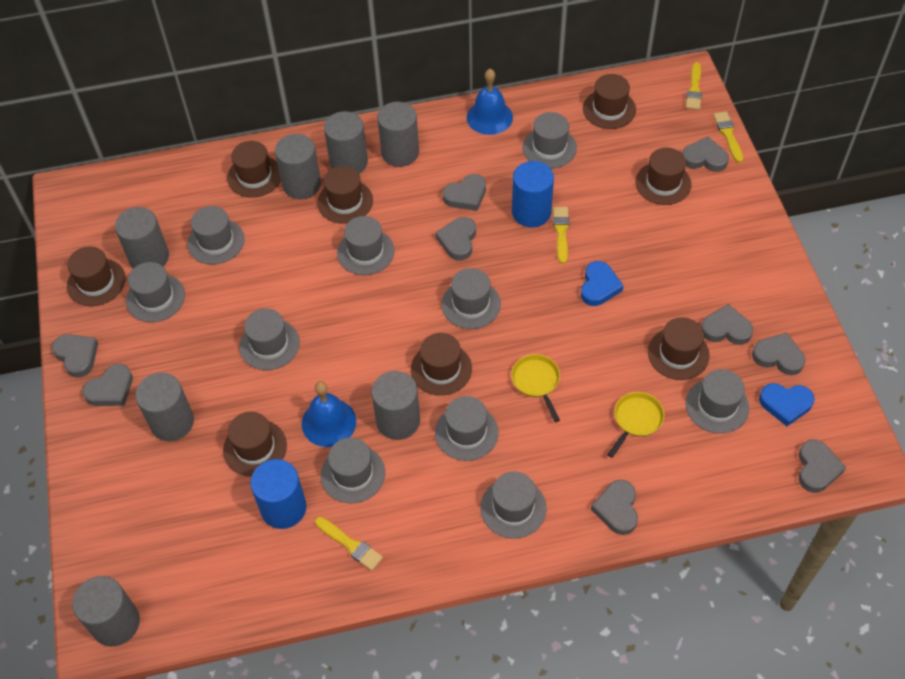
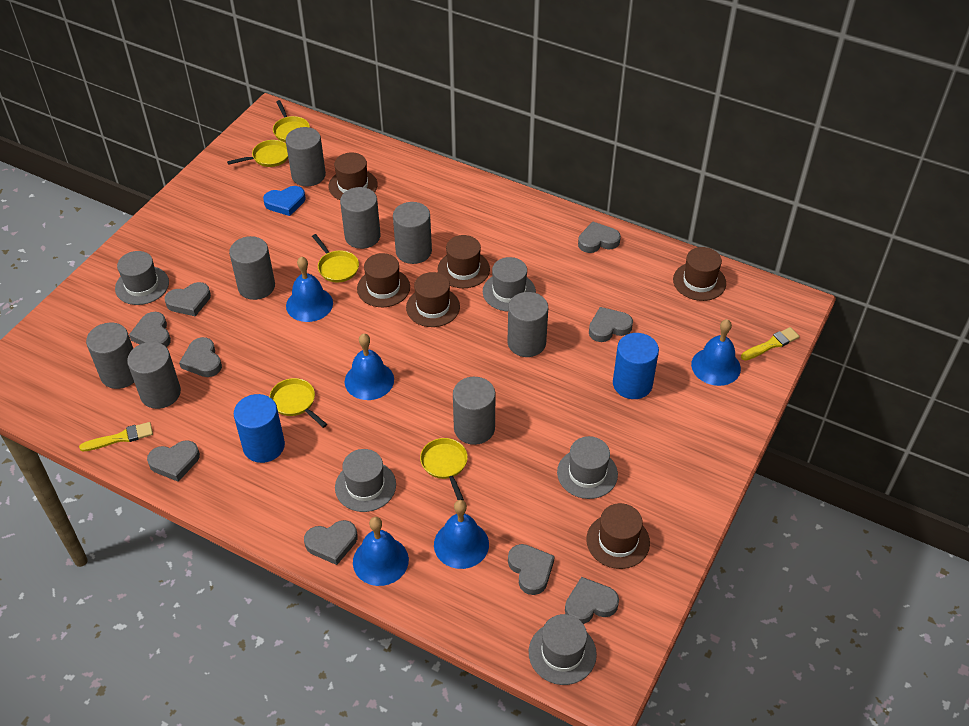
blue bell: 2 -> 5
blue heart: 2 -> 1
brown hat: 8 -> 6
grey cylinder: 7 -> 8
grey hat: 10 -> 5
yellow brush: 4 -> 2
yellow pan: 2 -> 5

